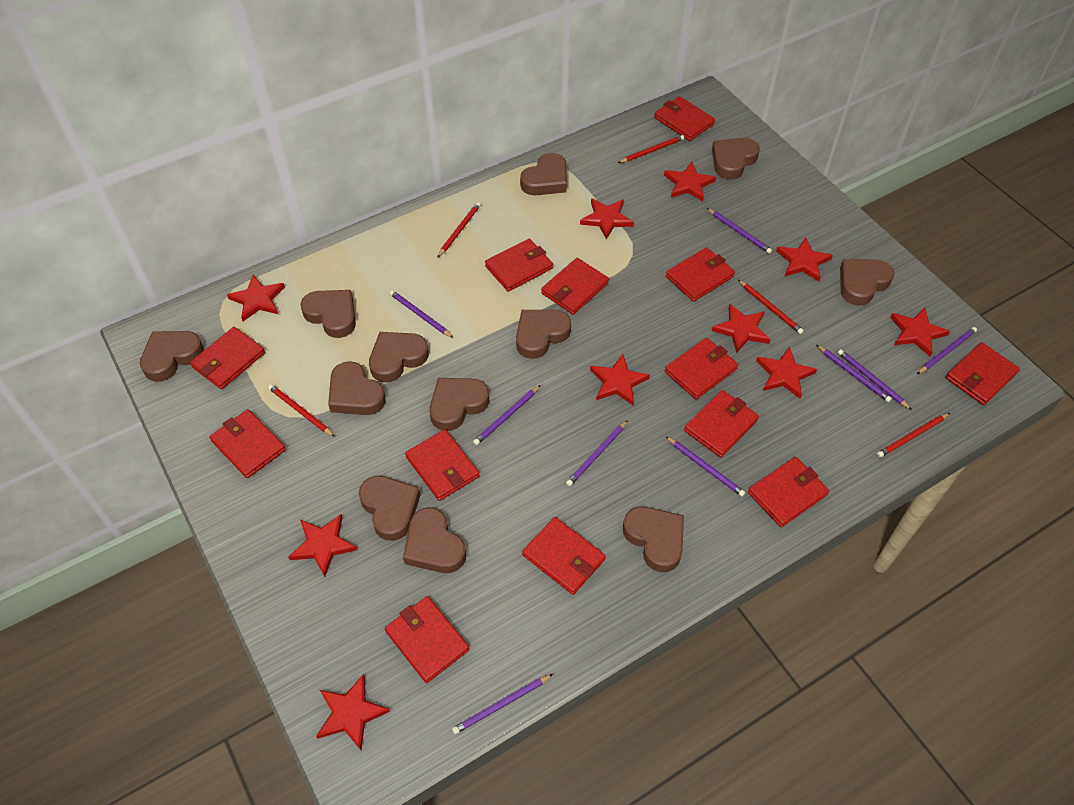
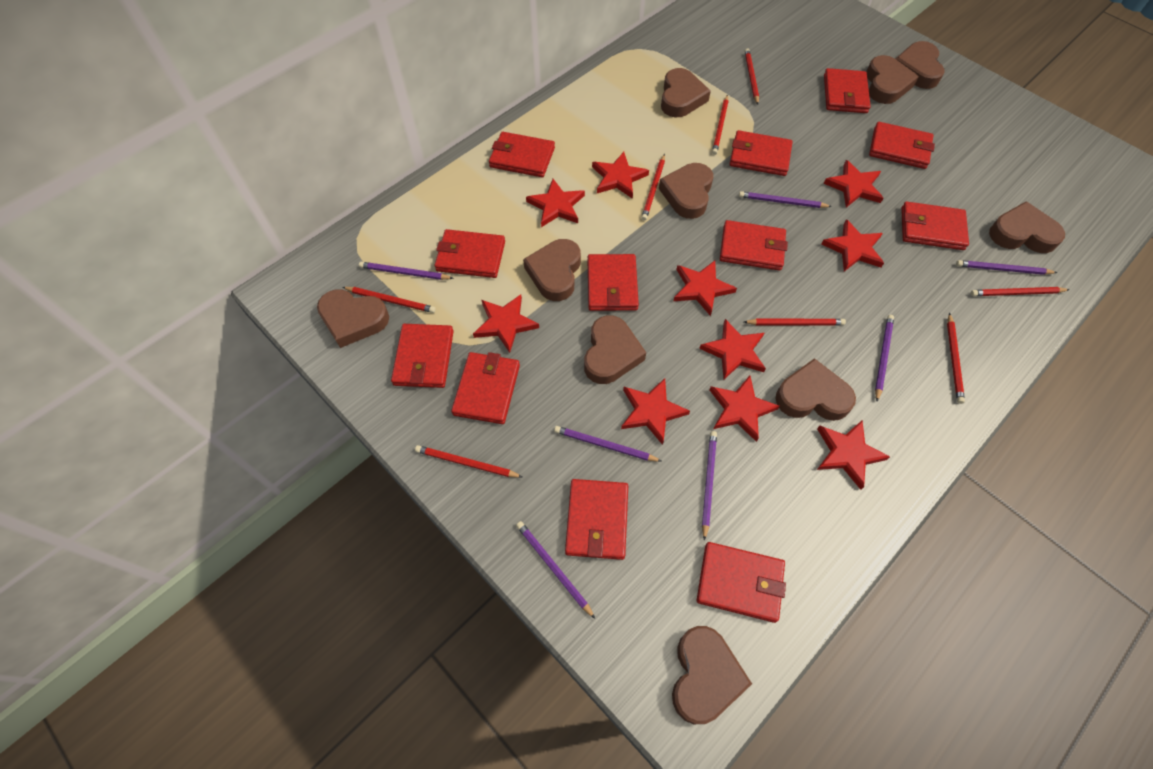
brown heart: 12 -> 10
purple pencil: 9 -> 7
red pencil: 5 -> 8
red wallet: 13 -> 12

